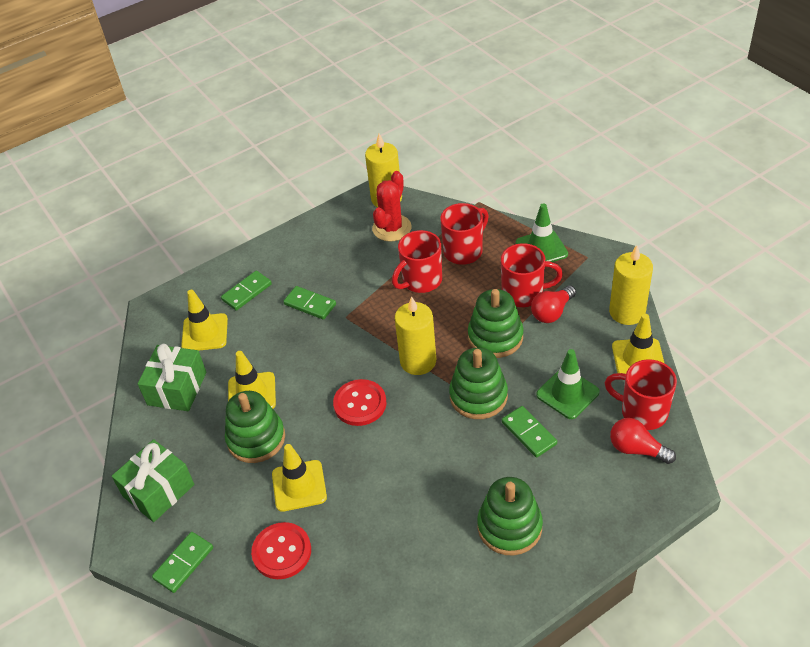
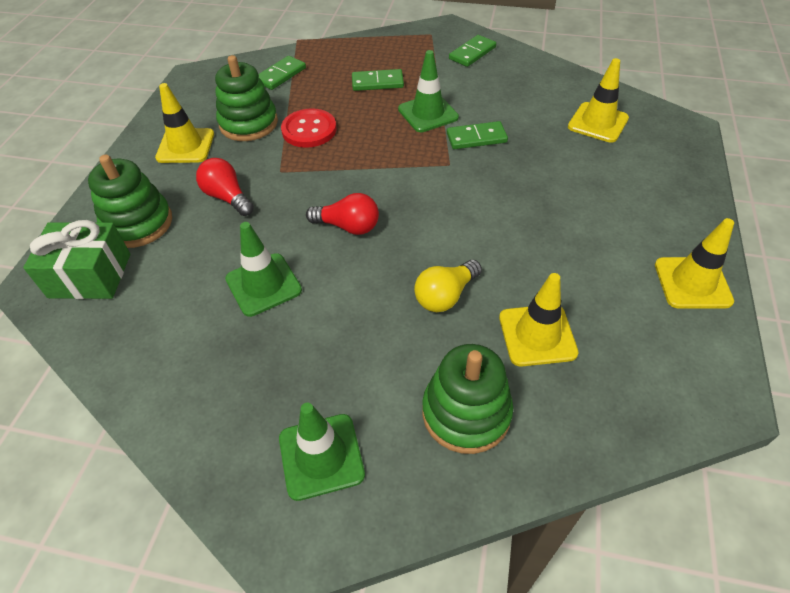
green gift: 2 -> 1
green stacking toy: 4 -> 3
green traffic cone: 2 -> 3
red button: 2 -> 1
red cactus: 1 -> 0
red mug: 4 -> 0
yellow candle: 3 -> 0
yellow light bulb: 0 -> 1

